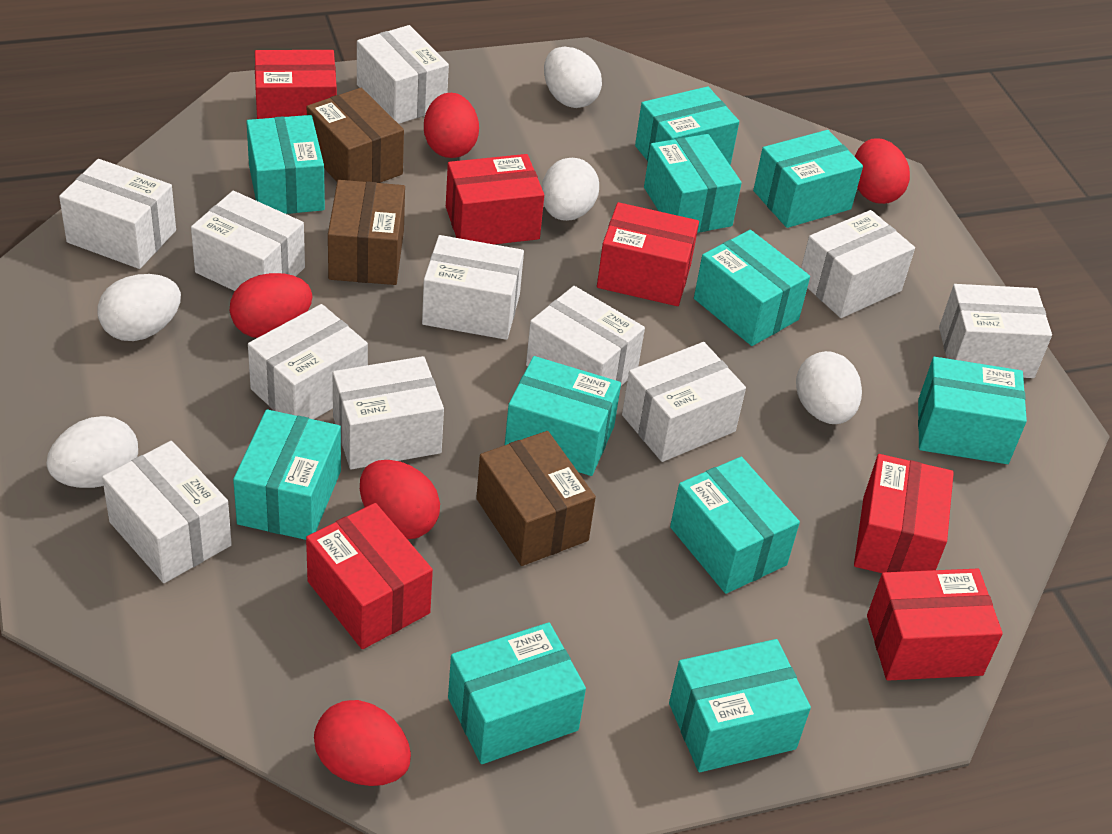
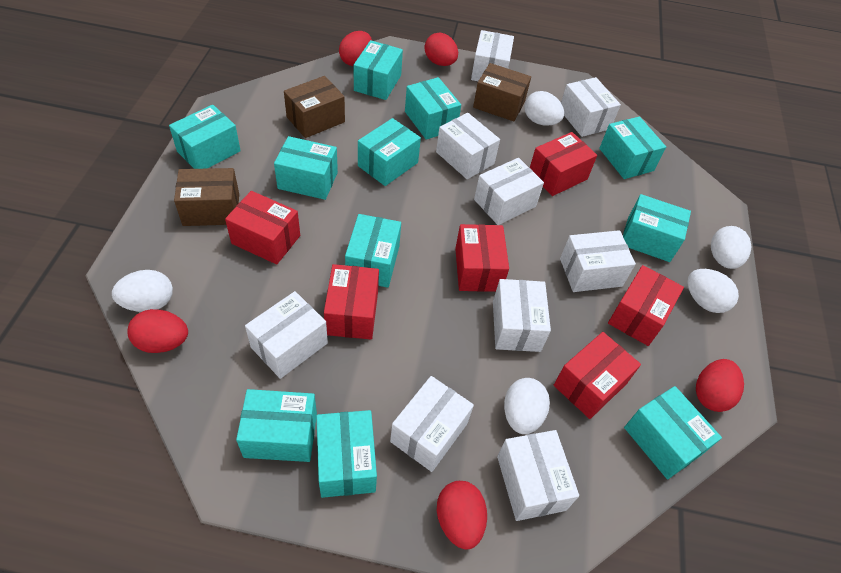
white box: 11 -> 9

